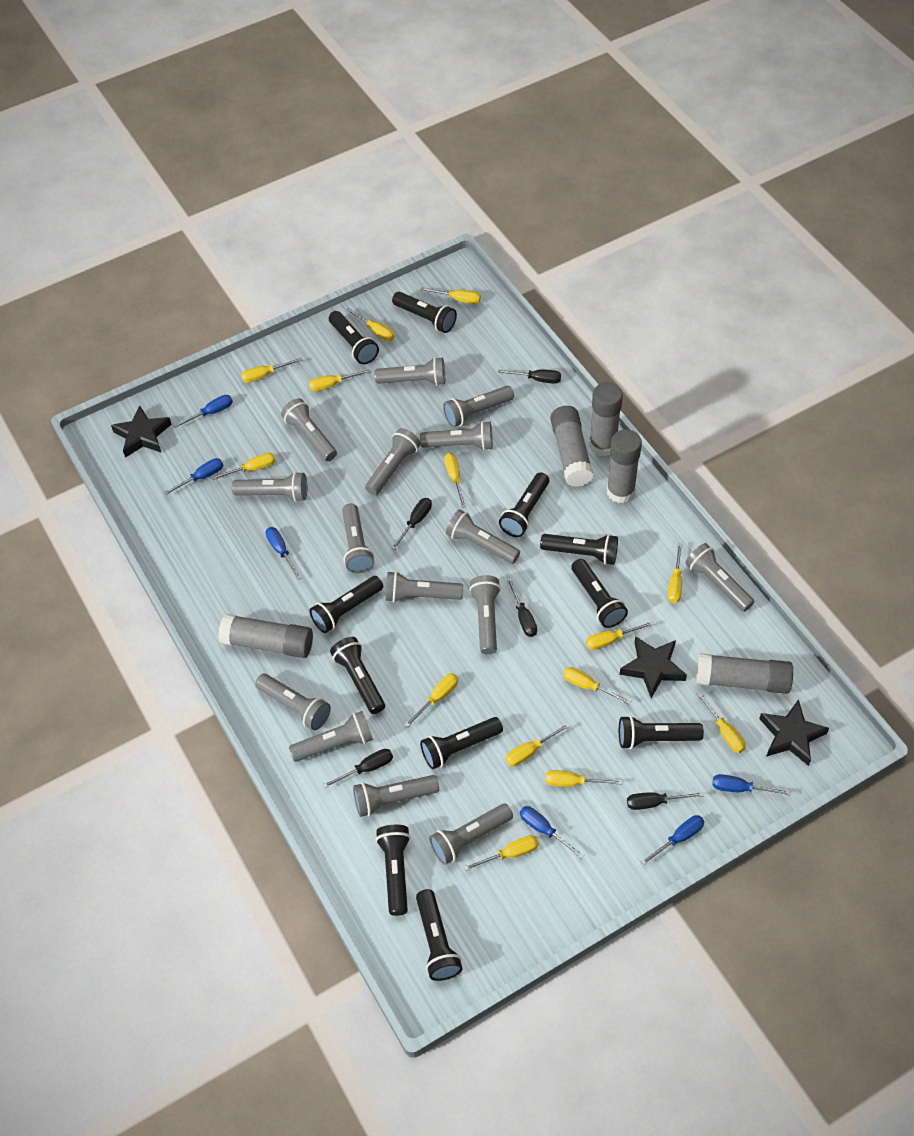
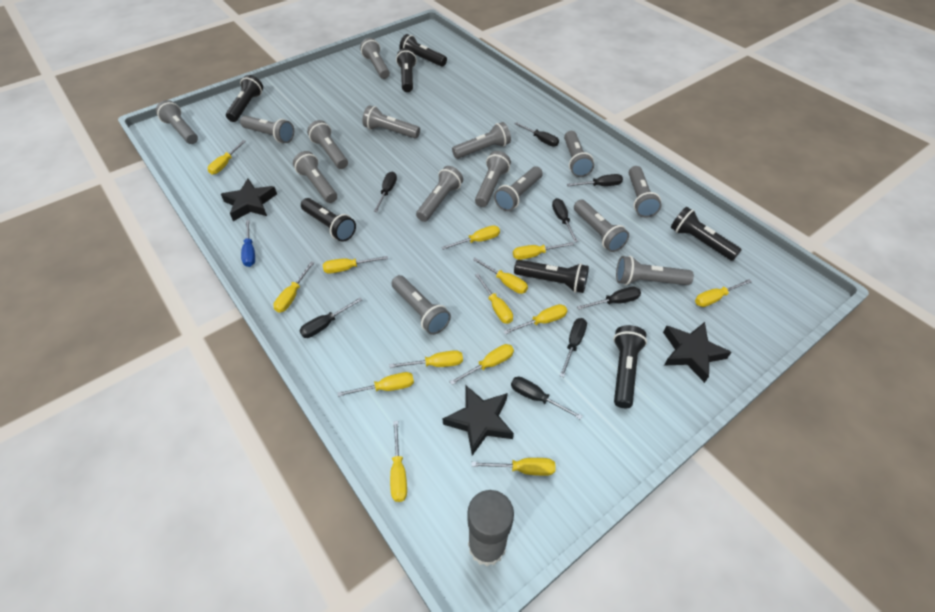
black flashlight: 11 -> 7
black screwdriver: 5 -> 8
blue screwdriver: 6 -> 1
grey glue stick: 5 -> 1

